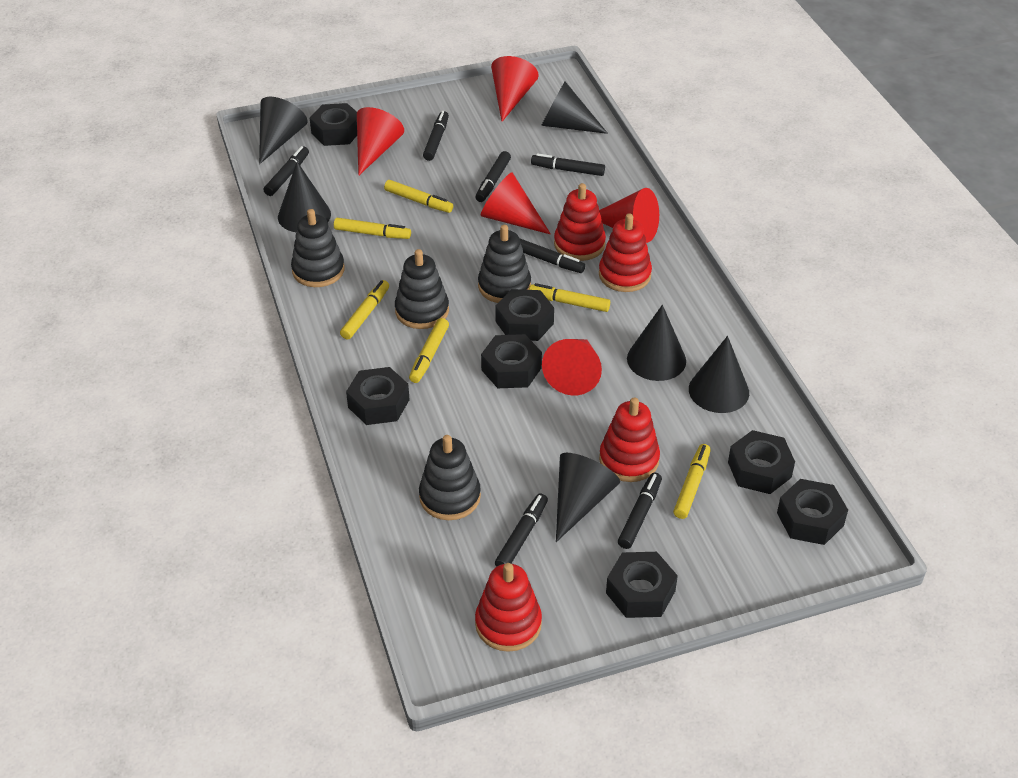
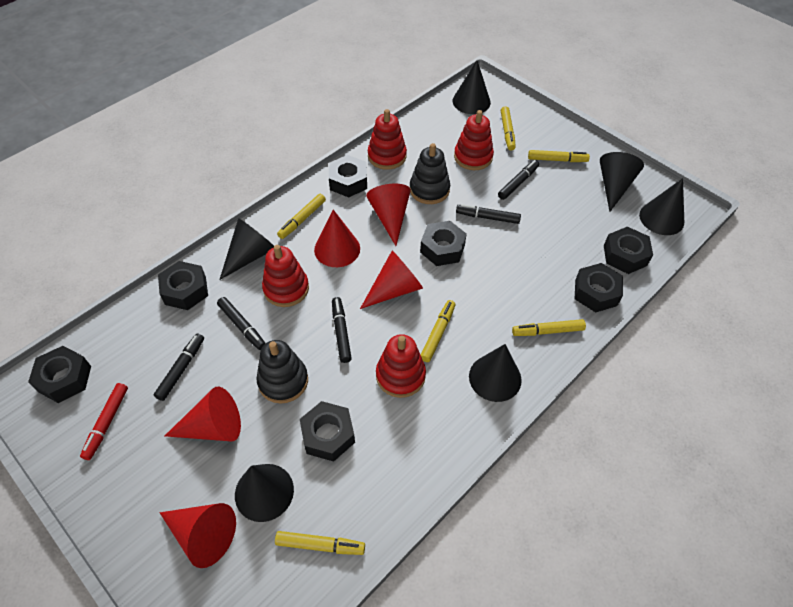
black marker: 7 -> 5
black stacking toy: 4 -> 2
red marker: 0 -> 1

